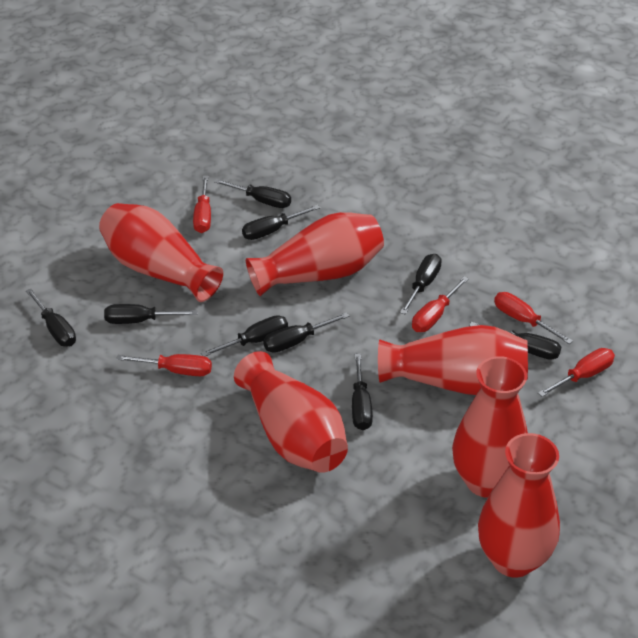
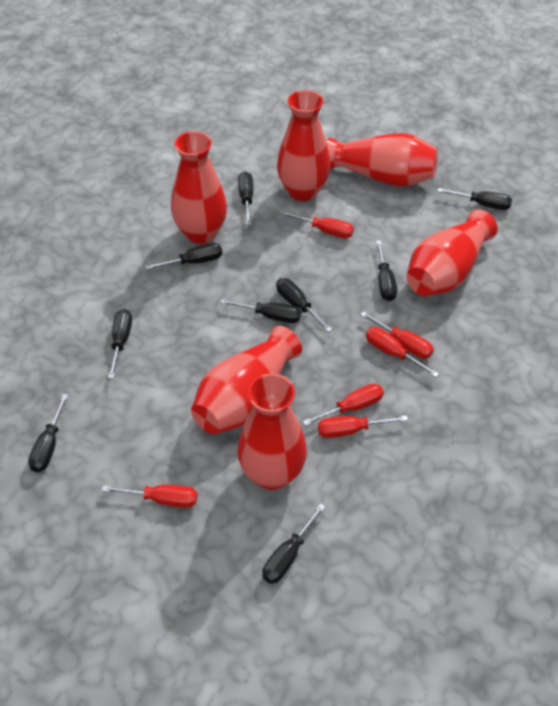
red screwdriver: 5 -> 6

